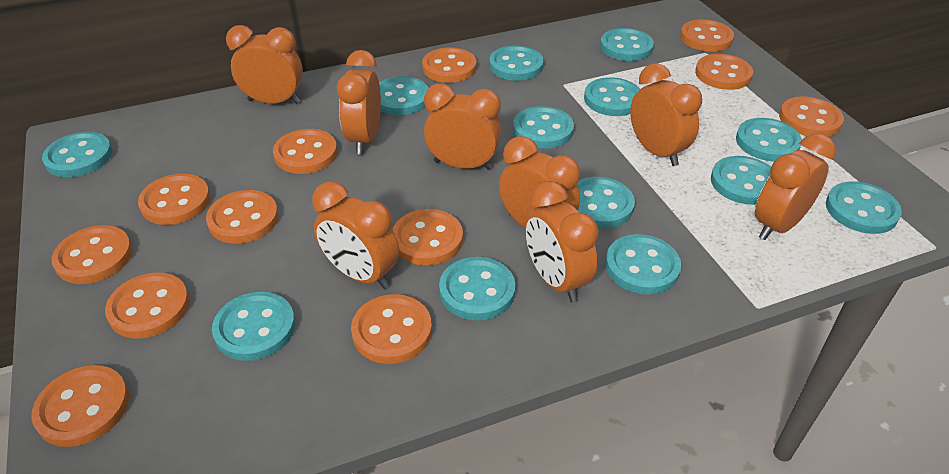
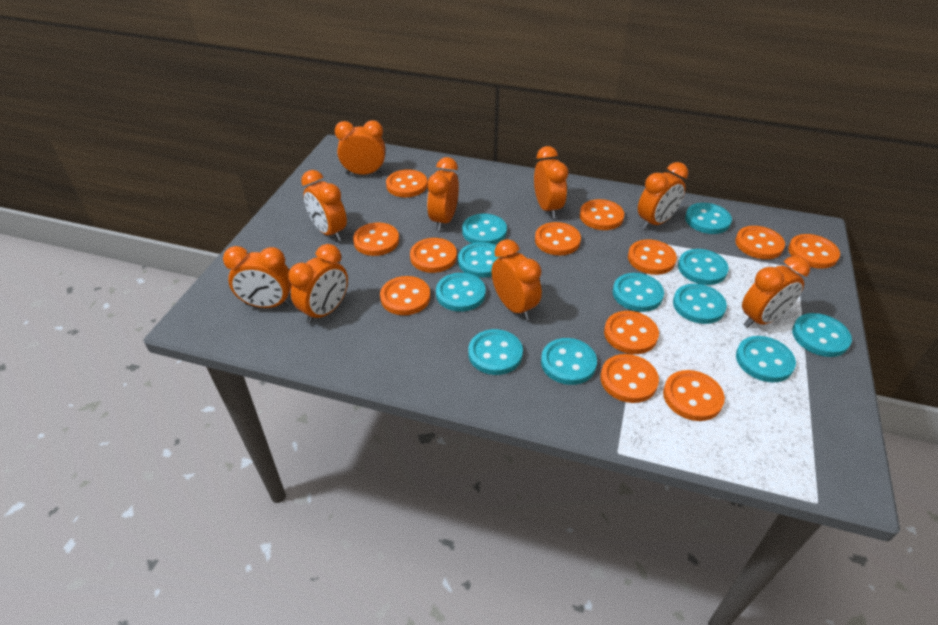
orange clock: 8 -> 9
turquoise button: 13 -> 11

